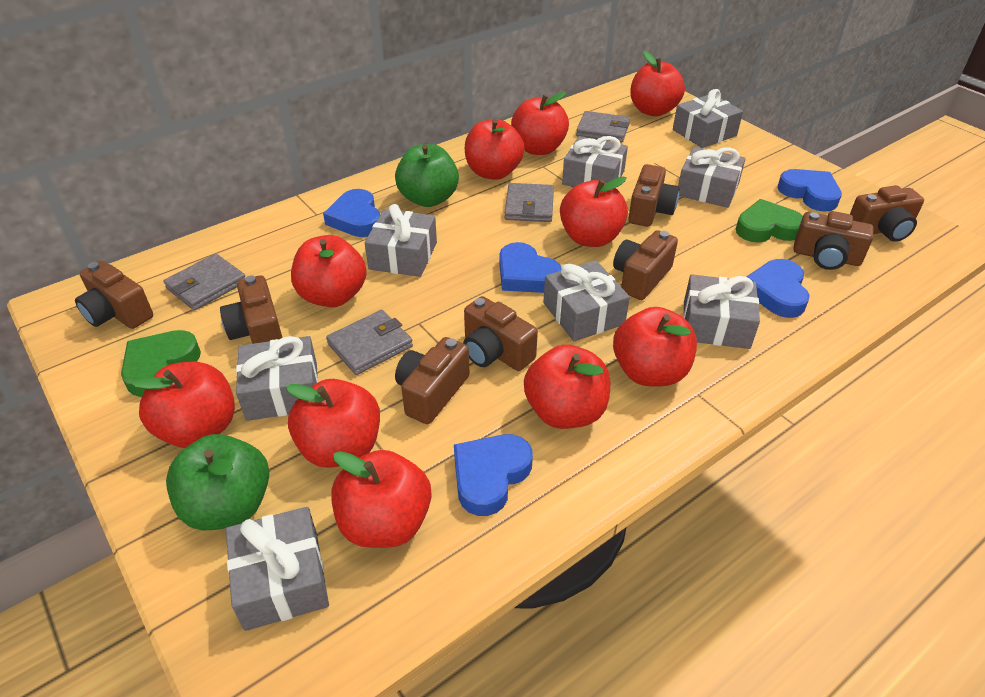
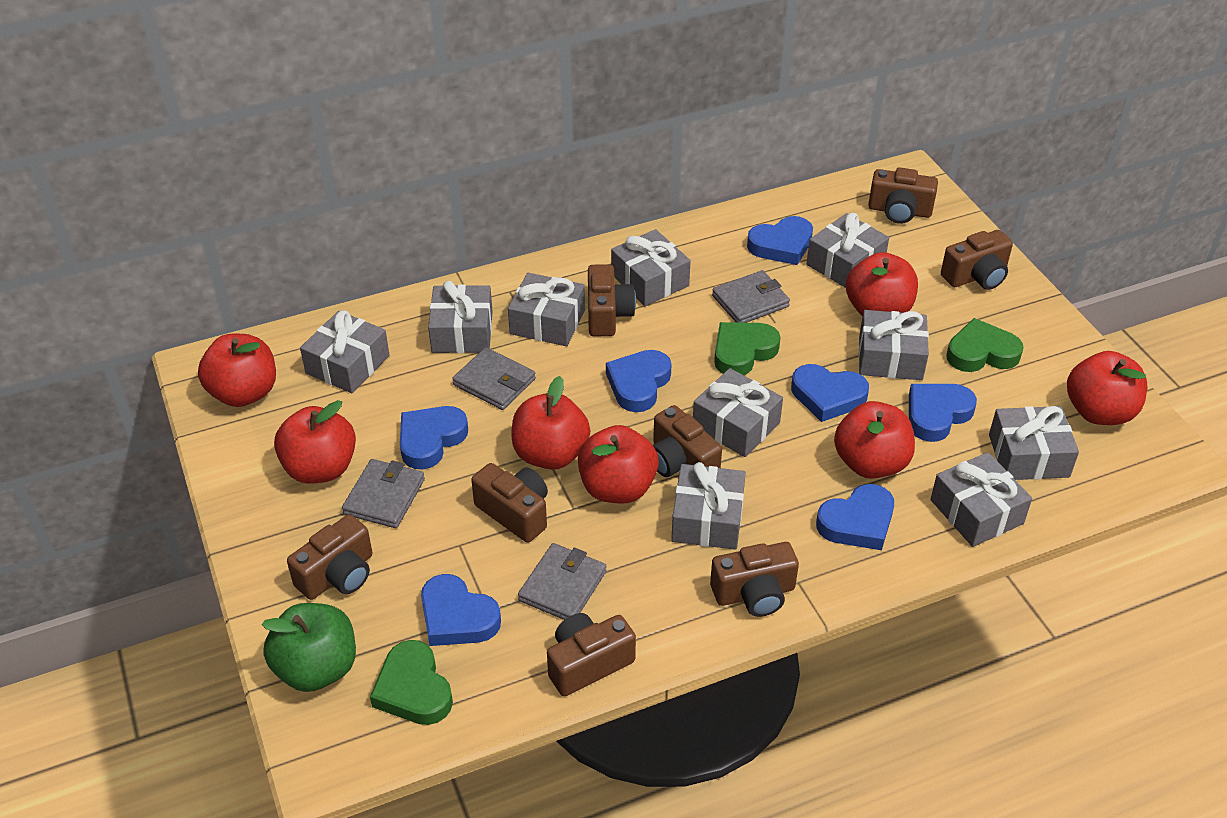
blue heart: 5 -> 7
green apple: 2 -> 1
green heart: 2 -> 3
grey gift: 8 -> 10
red apple: 10 -> 7

